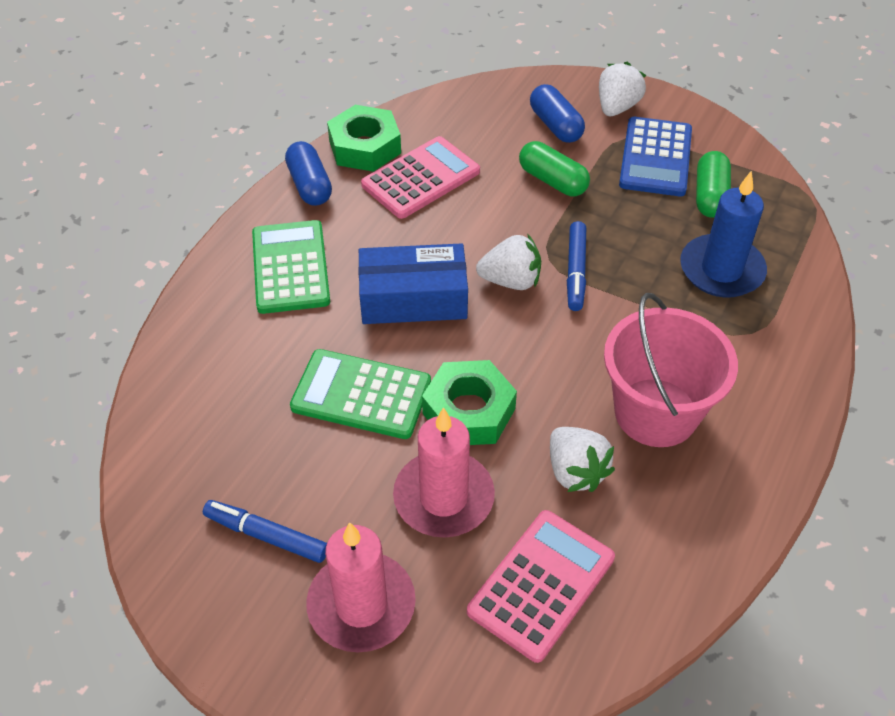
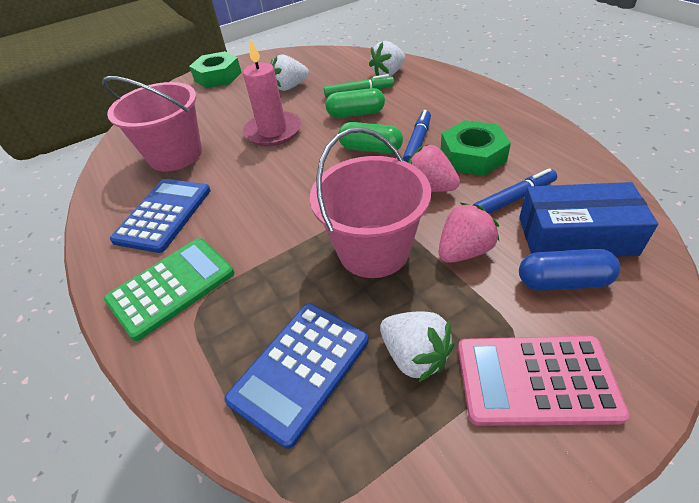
blue calculator: 1 -> 2
blue candle: 1 -> 0
blue capsule: 2 -> 1
green calculator: 2 -> 1
green marker: 0 -> 1
pink bucket: 1 -> 2
pink calculator: 2 -> 1
pink candle: 2 -> 1
pink strawberry: 0 -> 2

